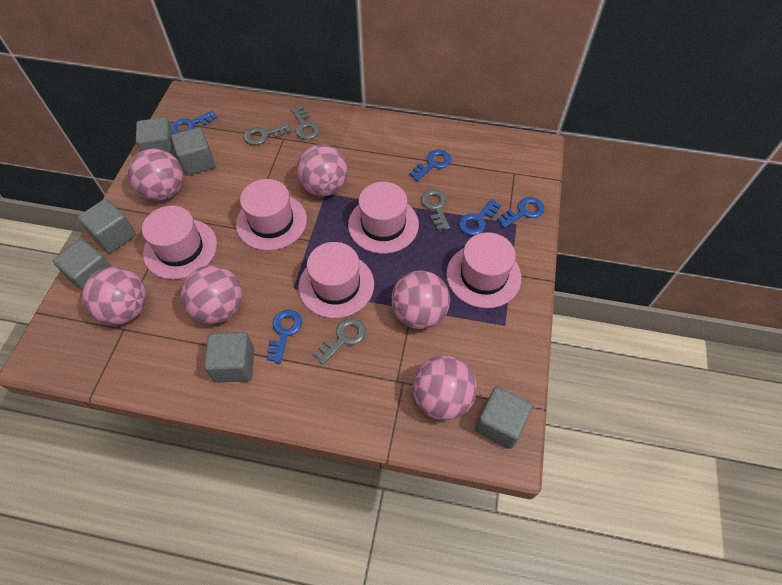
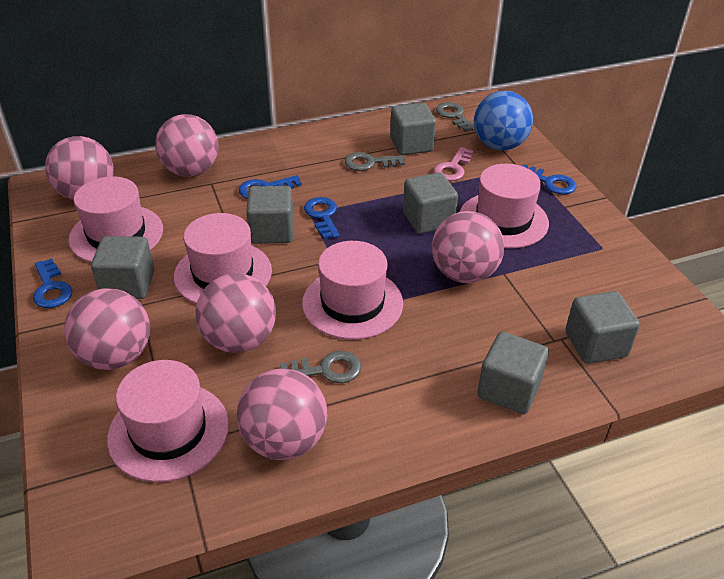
blue ball: 0 -> 1
blue key: 5 -> 4
grey key: 4 -> 3
pink key: 0 -> 1

